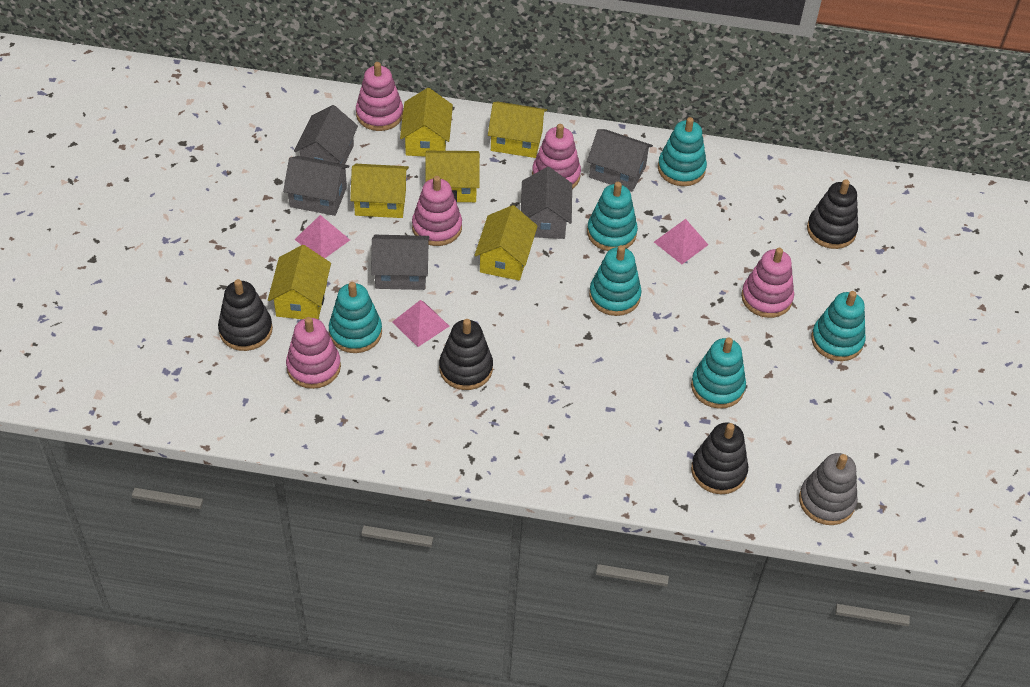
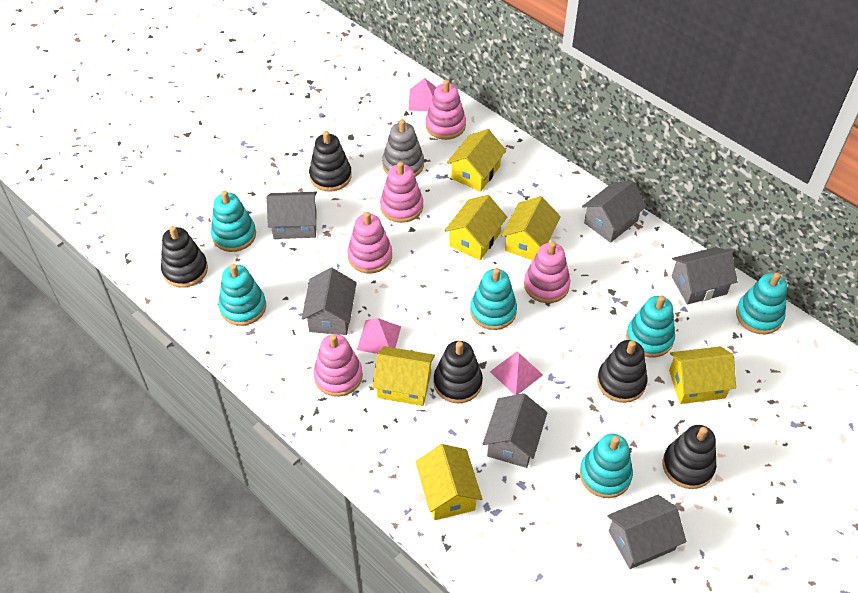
black stacking toy: 4 -> 5
grey house: 5 -> 6

